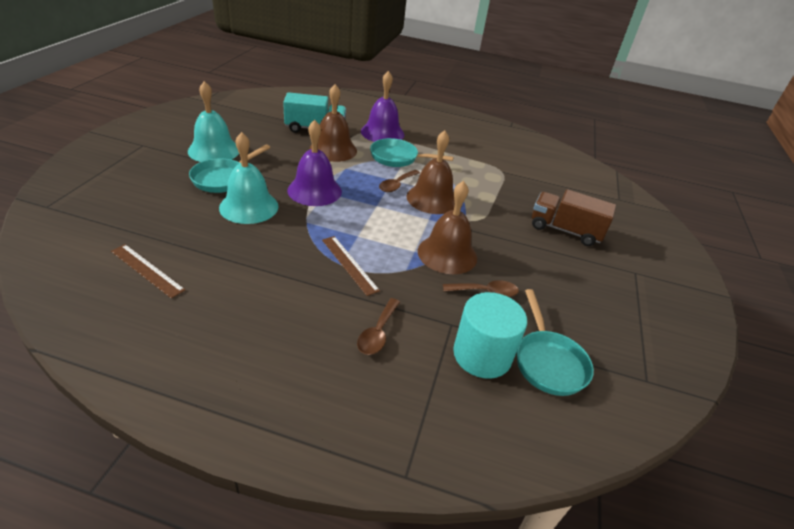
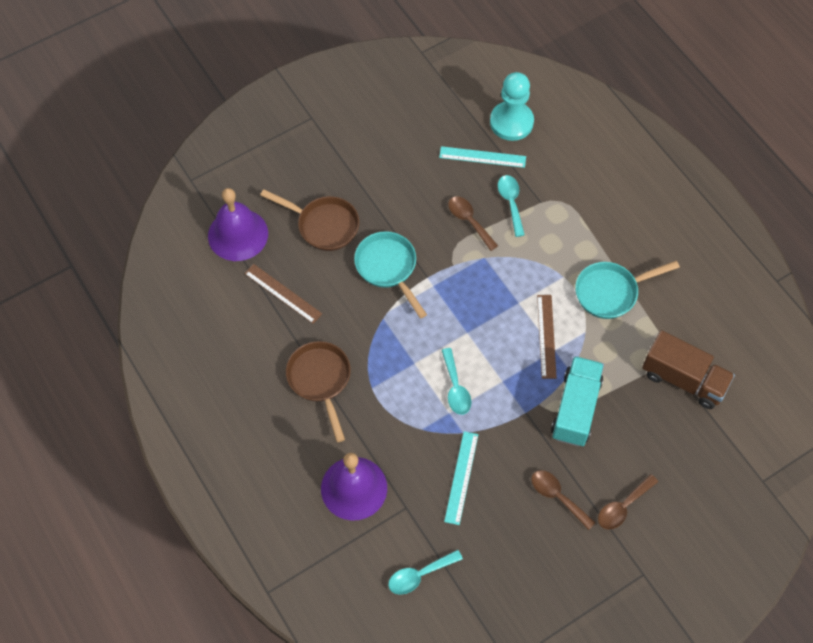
brown bell: 3 -> 0
brown pan: 0 -> 2
turquoise bell: 2 -> 0
turquoise cylinder: 1 -> 0
turquoise pan: 3 -> 2
turquoise pawn: 0 -> 1
turquoise ruler: 0 -> 2
turquoise spoon: 0 -> 3

